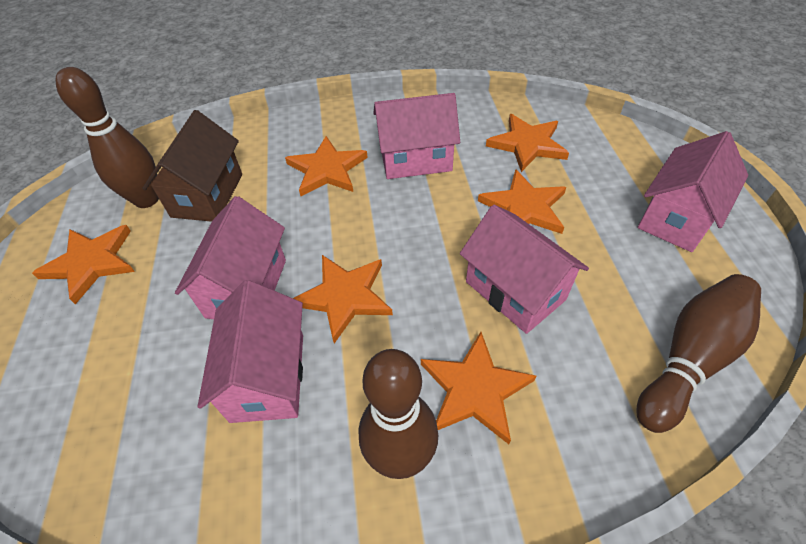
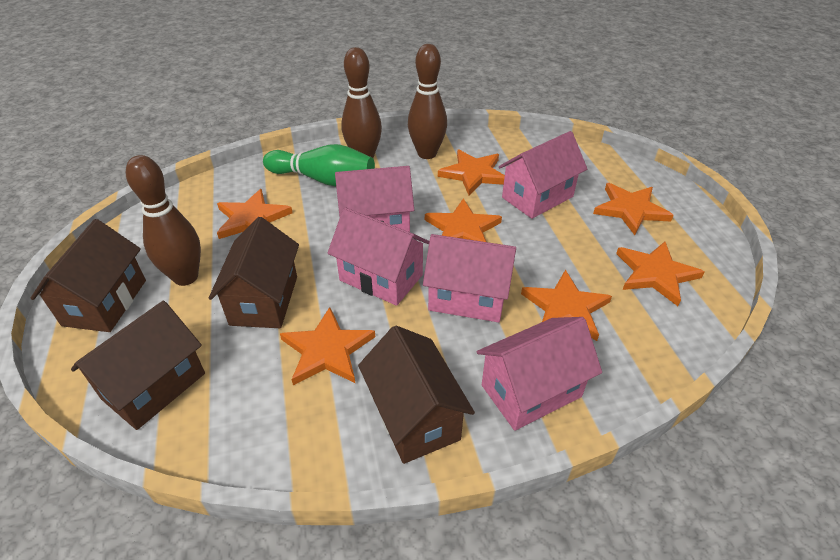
brown house: 1 -> 4
green bowling pin: 0 -> 1
orange star: 6 -> 7

